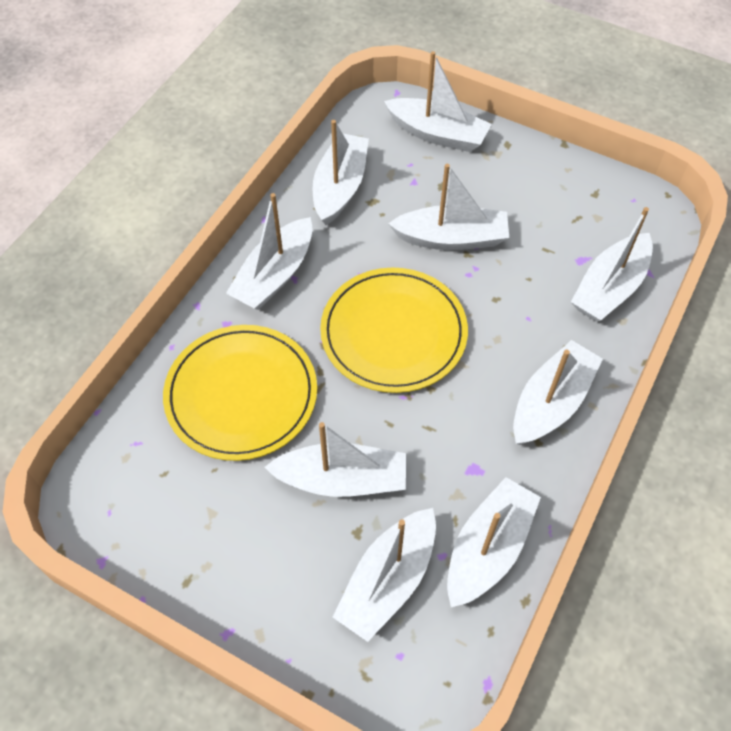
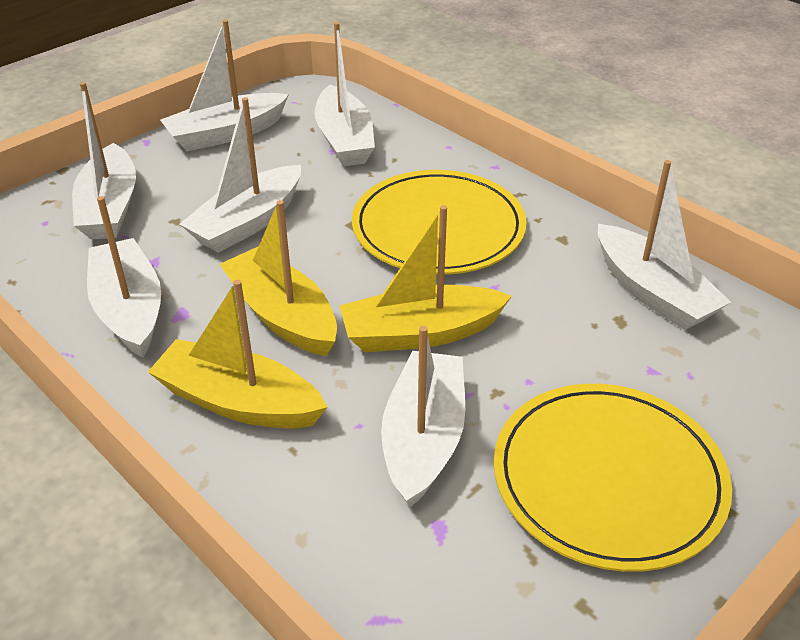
white boat: 9 -> 7
yellow boat: 0 -> 3

